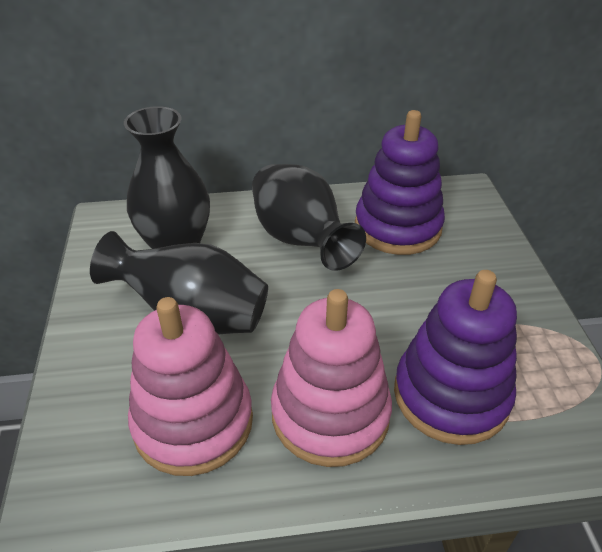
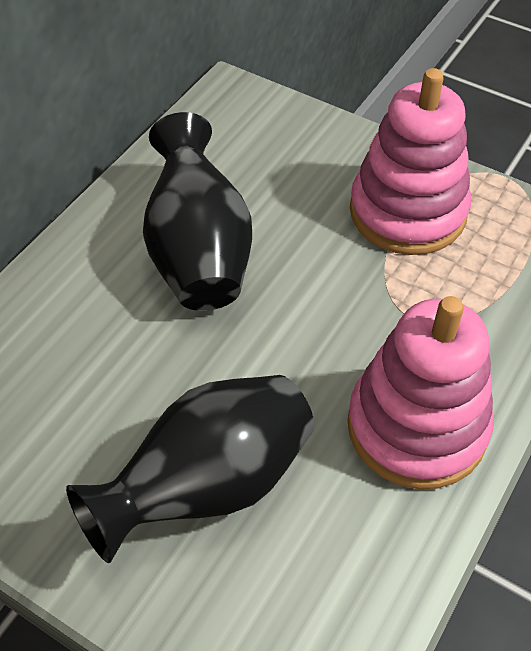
black vase: 3 -> 2
purple stacking toy: 2 -> 0

